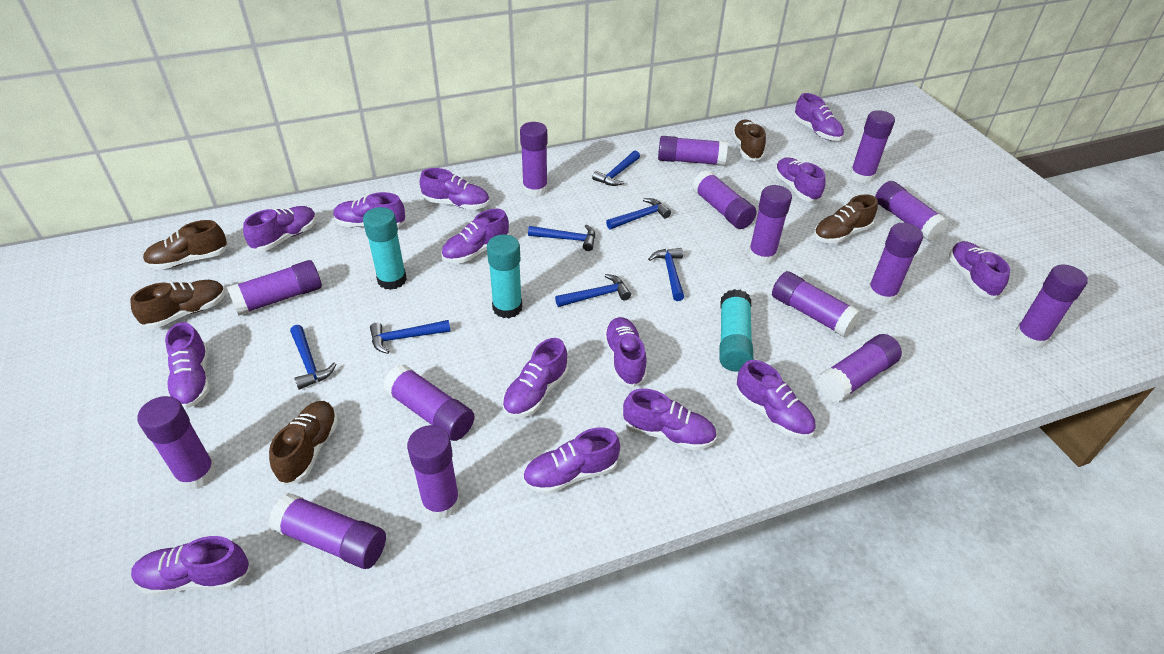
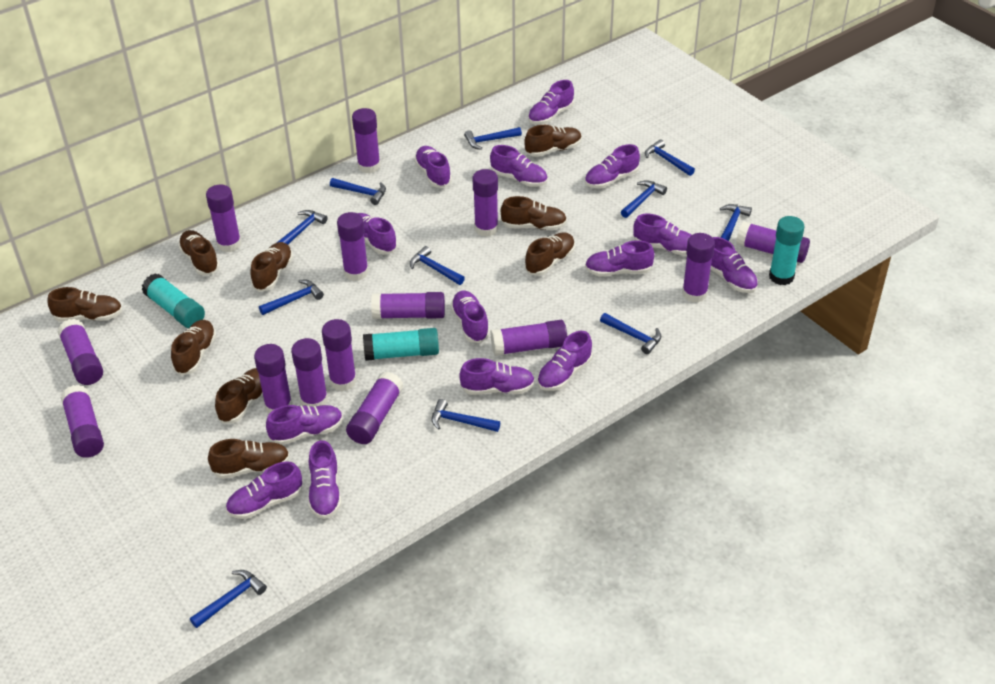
blue hammer: 7 -> 11
brown shoe: 5 -> 9
purple glue stick: 15 -> 14

